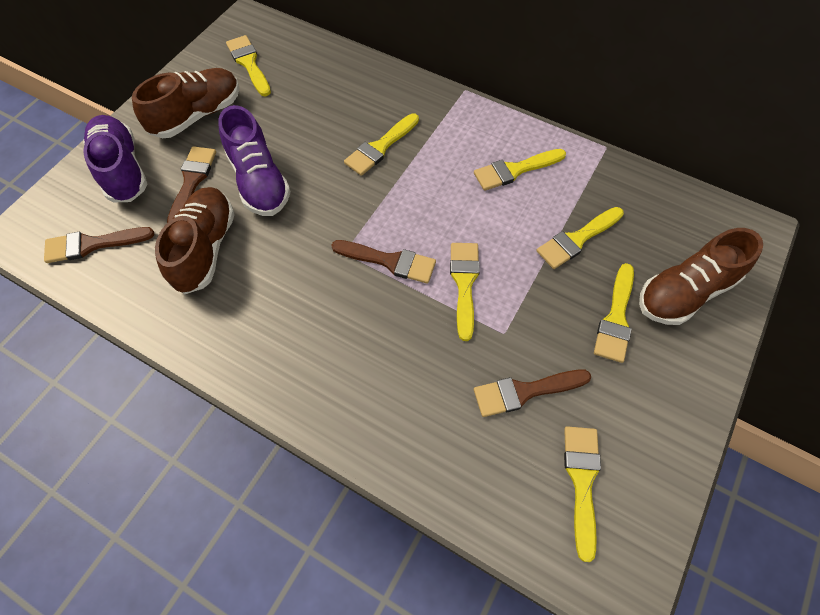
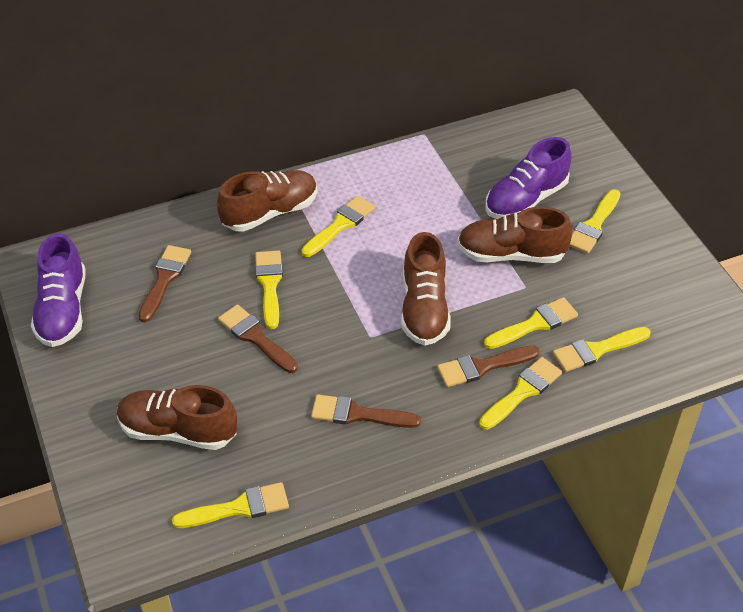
brown shoe: 3 -> 4

